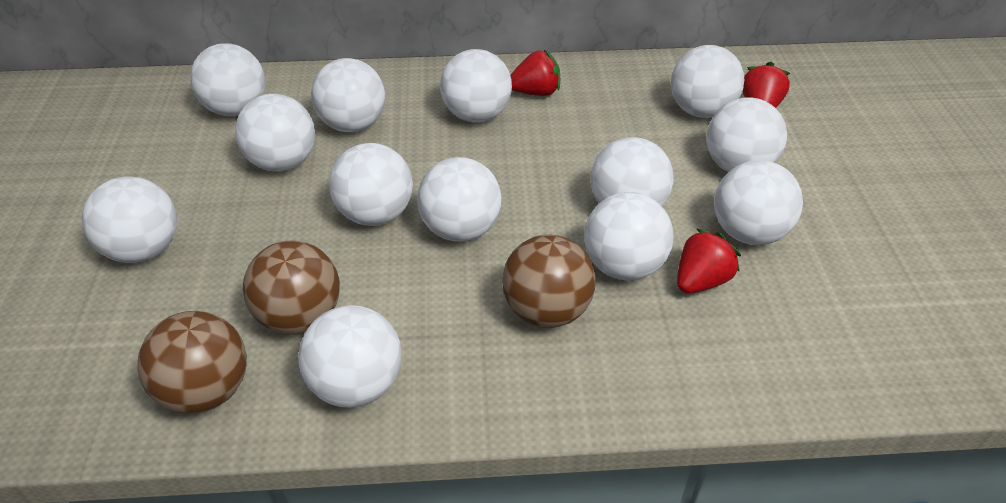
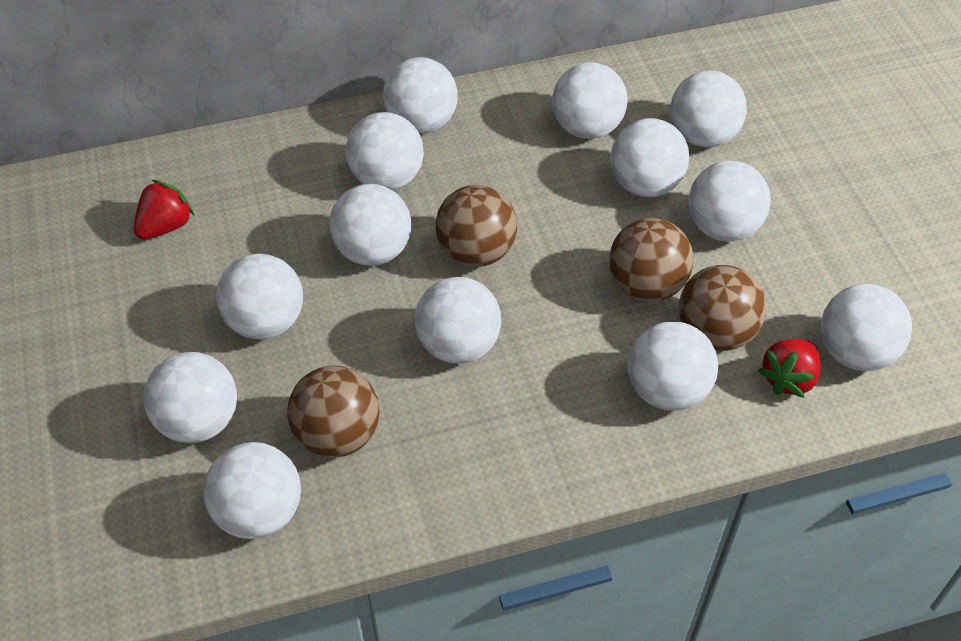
brown ball: 3 -> 4
red strawberry: 3 -> 2

